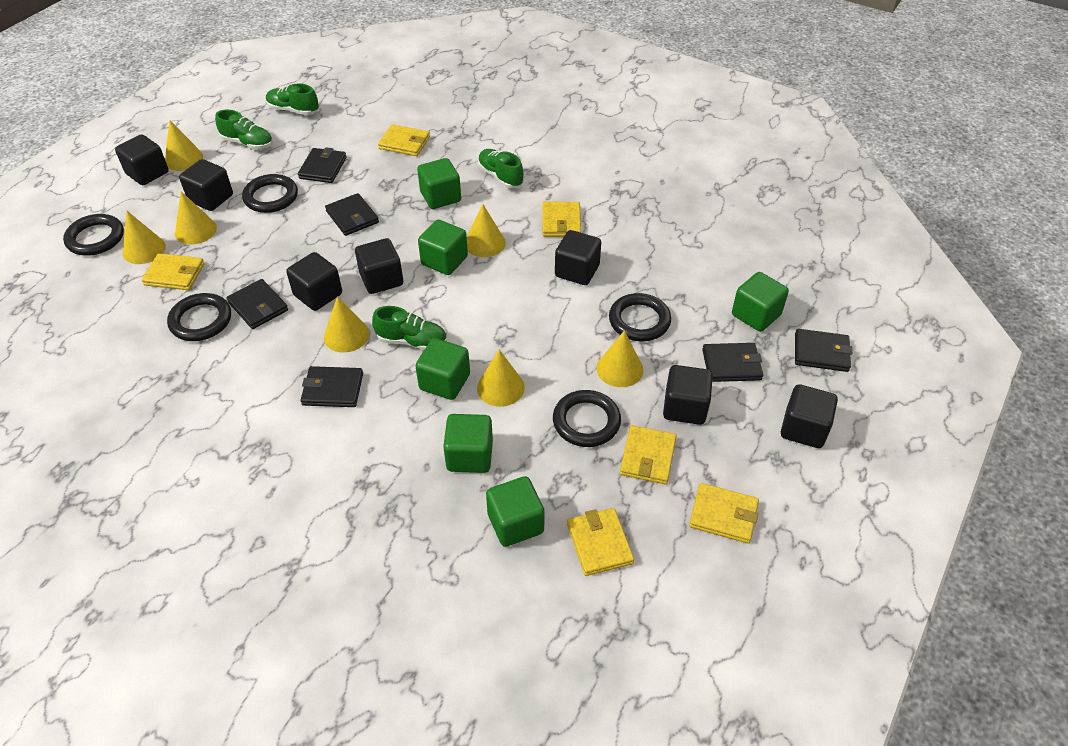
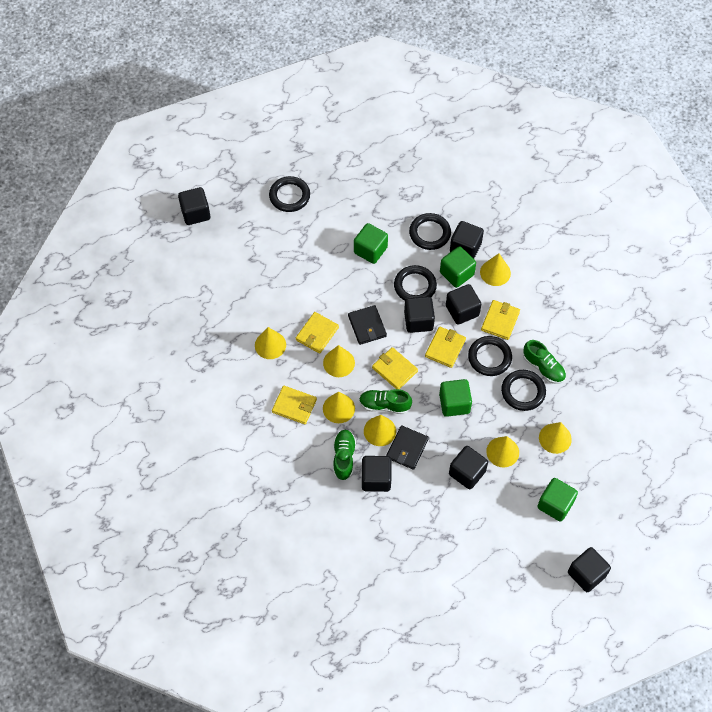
black wallet: 6 -> 2
green cube: 6 -> 4
green shoe: 4 -> 3
yellow wallet: 6 -> 5

